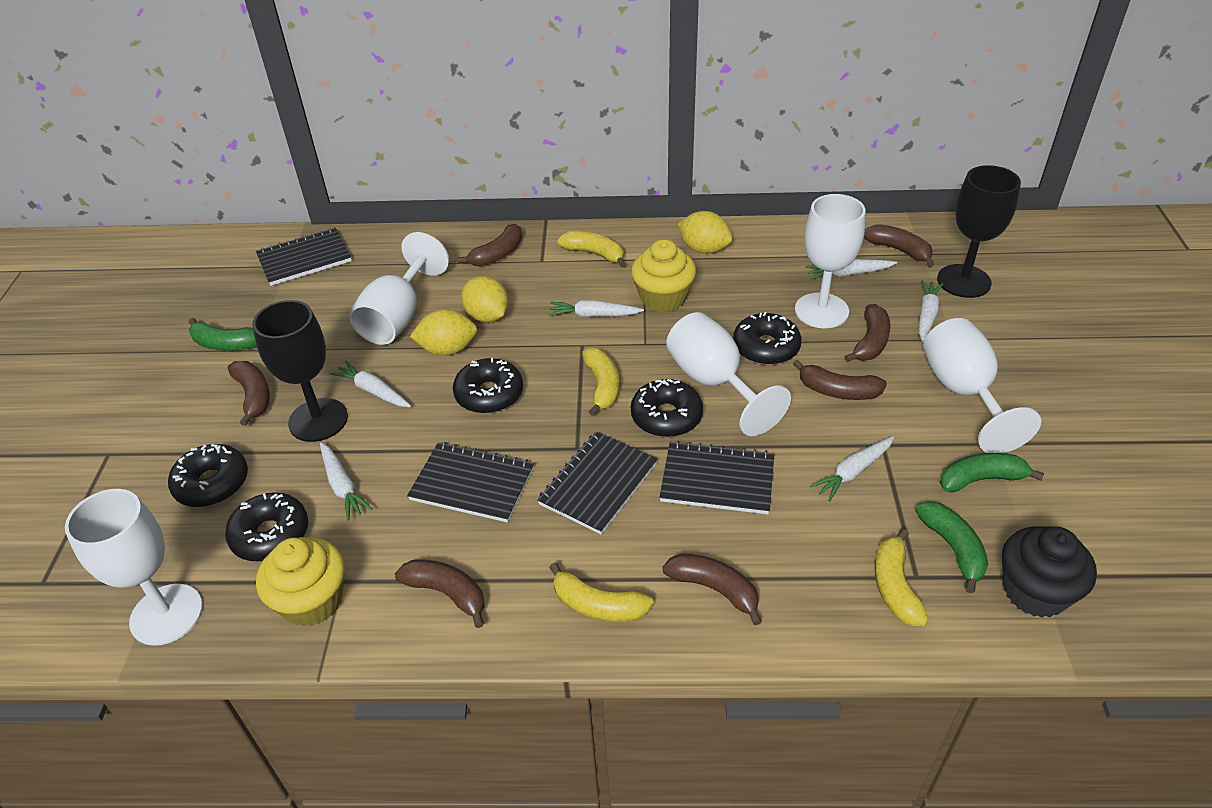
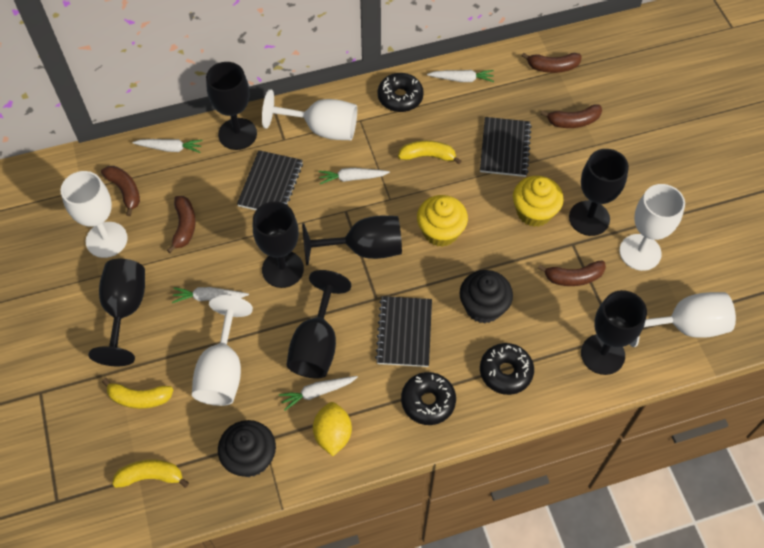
black cupcake: 1 -> 2
black donut: 5 -> 3
black goblet: 2 -> 7
black notebook: 4 -> 3
brown banana: 7 -> 5
green banana: 3 -> 0
white carrot: 6 -> 5
yellow banana: 4 -> 3
yellow lemon: 3 -> 1

